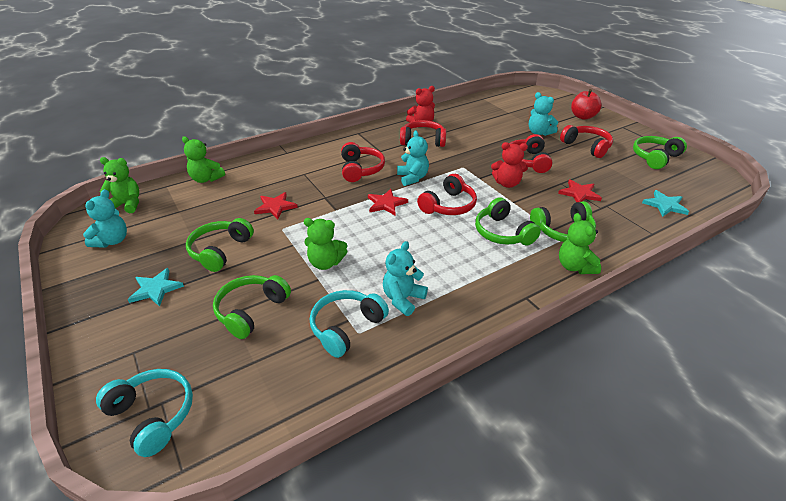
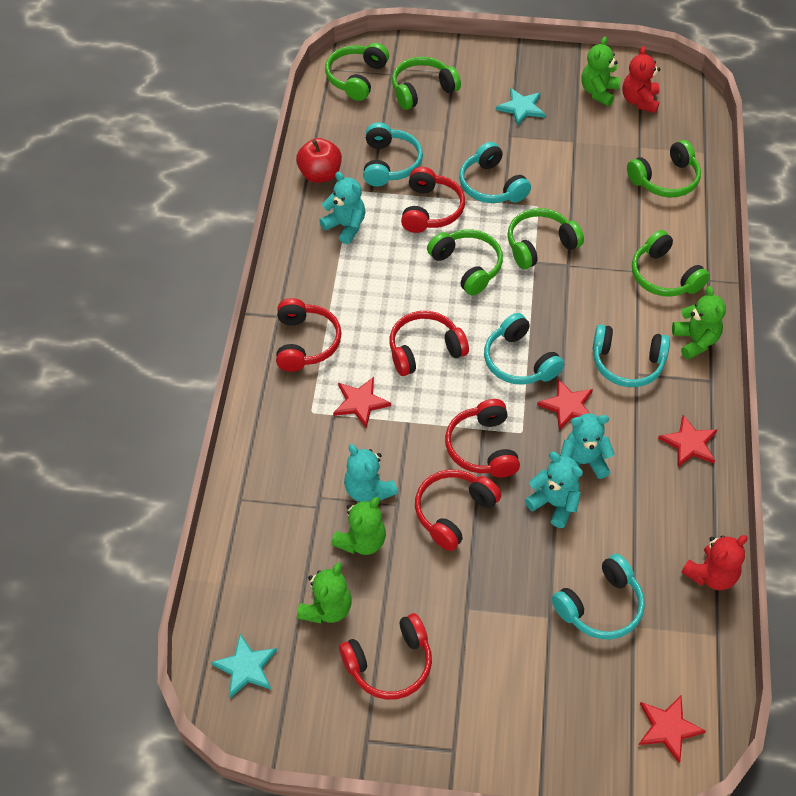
green headphones: 5 -> 6
red headphones: 5 -> 6
red star: 3 -> 4
turquoise headphones: 2 -> 5

